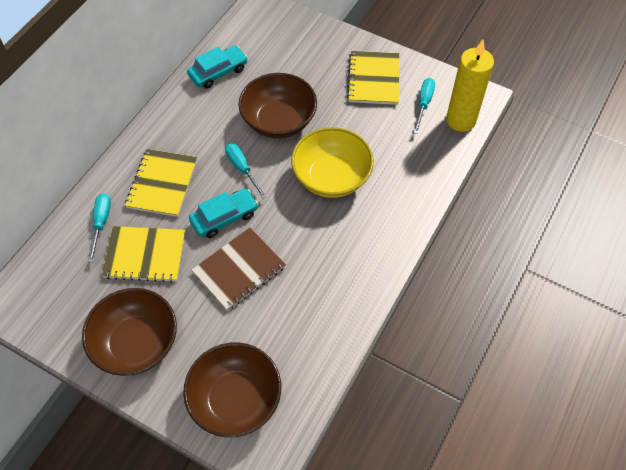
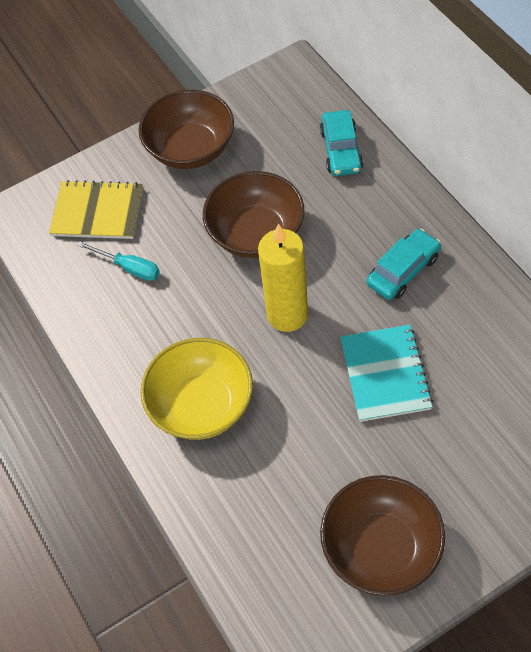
brown notebook: 1 -> 0
turquoise notebook: 0 -> 1
turquoise screwdriver: 3 -> 1
yellow notebook: 3 -> 1

